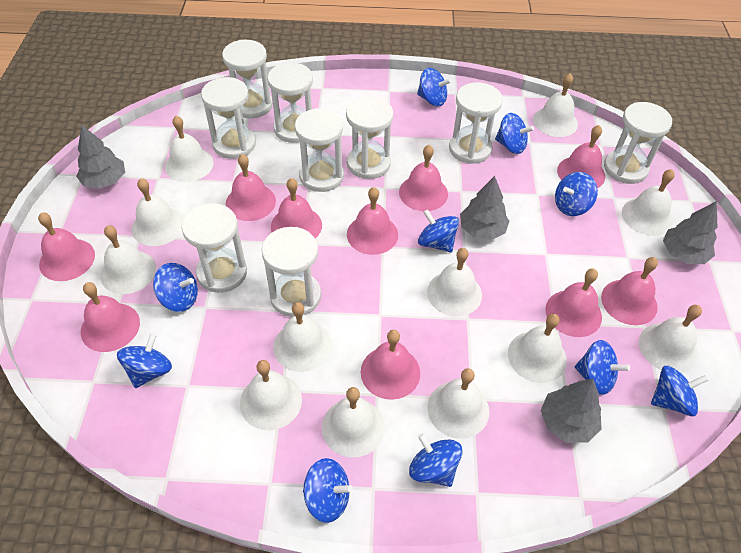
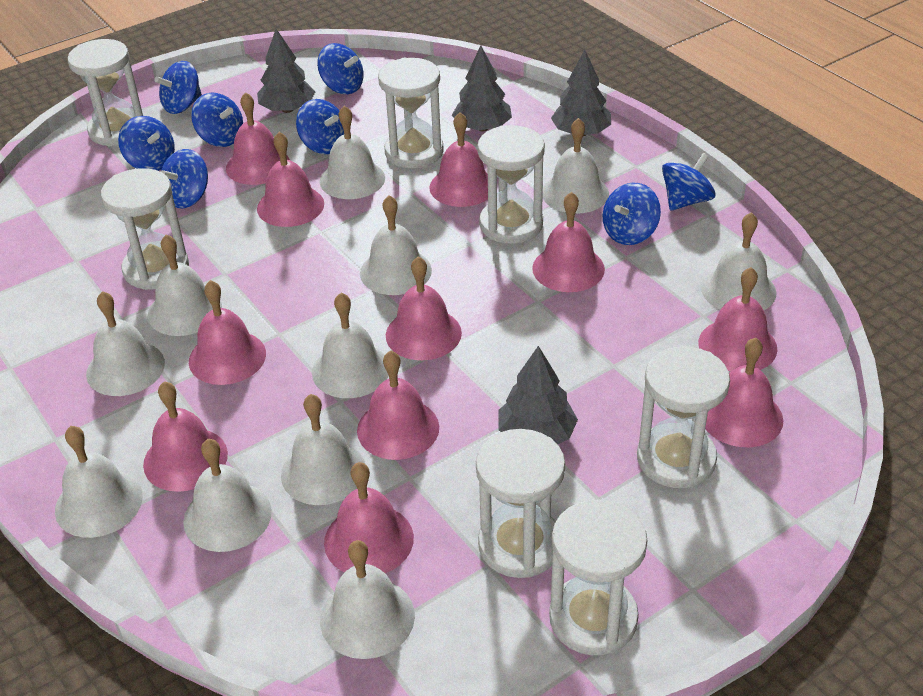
blue spinning top: 10 -> 8
pink bell: 10 -> 11
white bell: 12 -> 11
white hourglass: 9 -> 7

